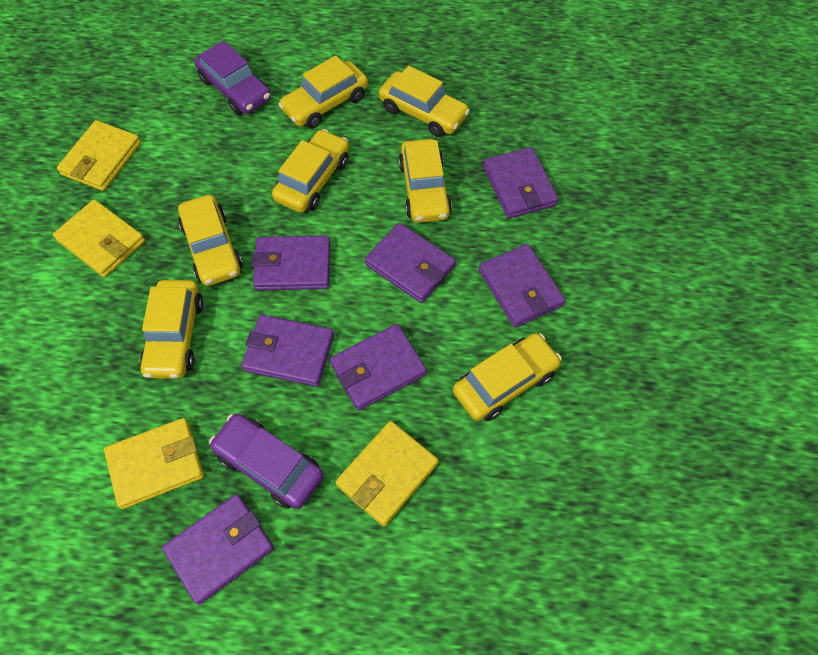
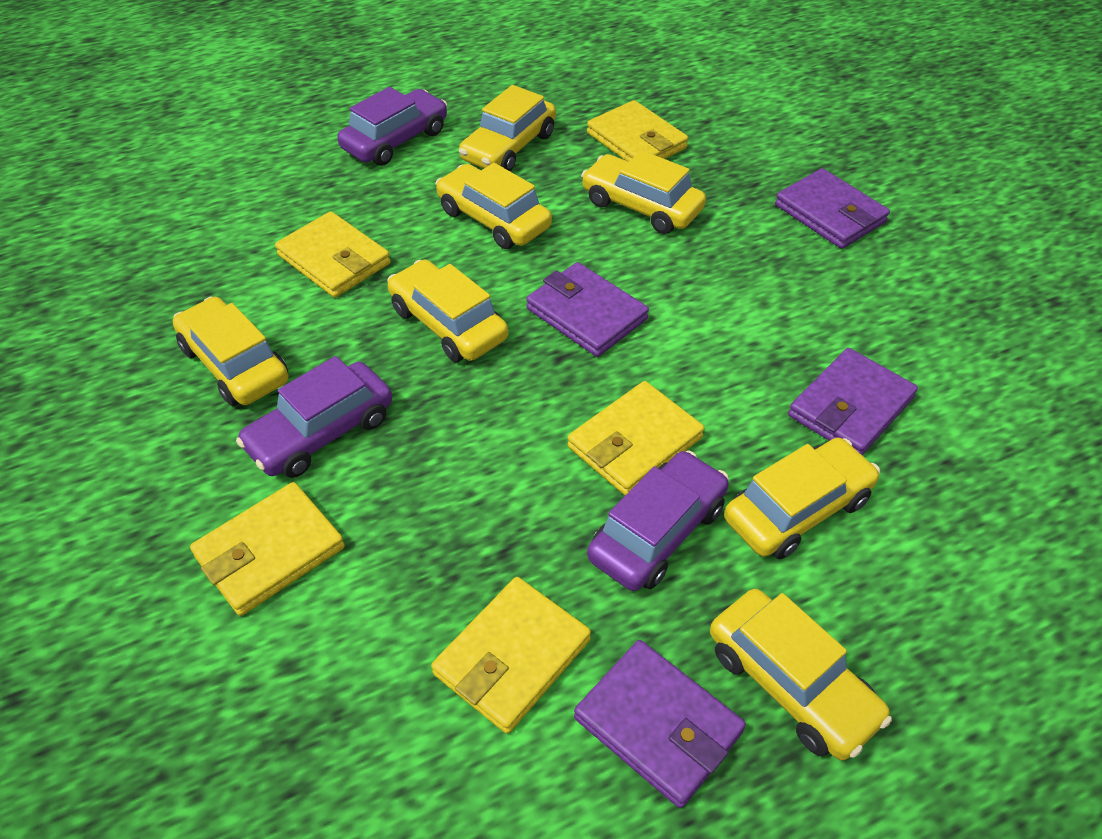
purple car: 2 -> 3
purple wallet: 7 -> 4
yellow wallet: 4 -> 5

